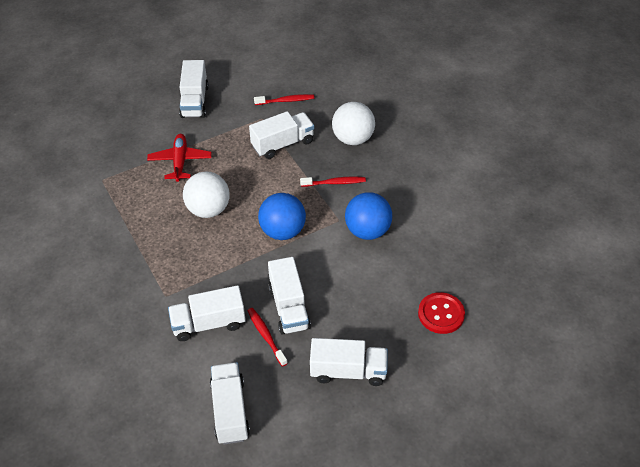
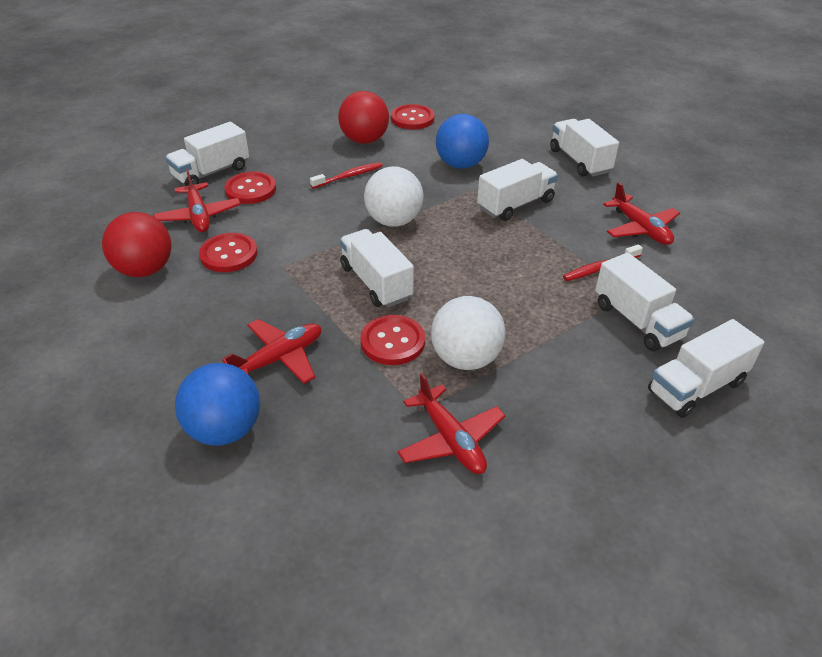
red ball: 0 -> 2
red button: 1 -> 4
red plane: 1 -> 4
red toothbrush: 3 -> 2

